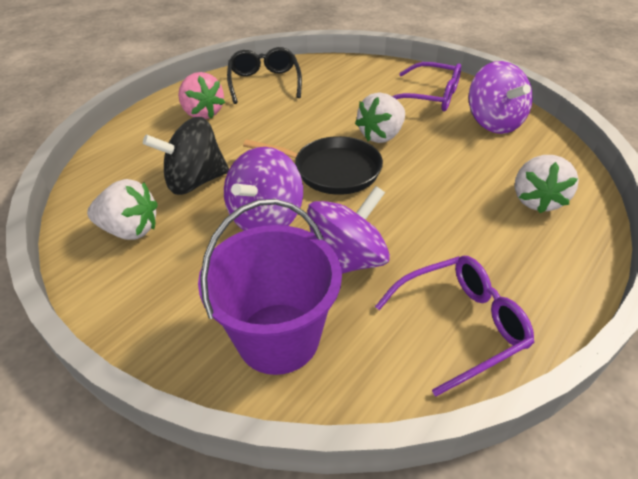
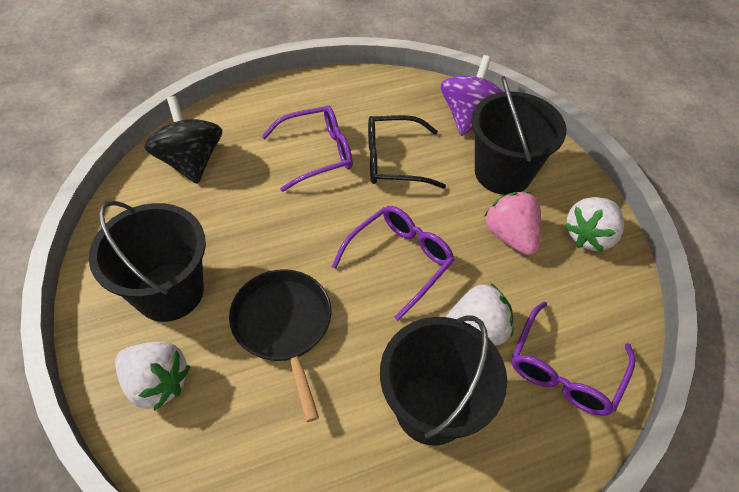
black bucket: 0 -> 3
purple bucket: 1 -> 0
purple glasses: 2 -> 3
purple spinning top: 3 -> 1

